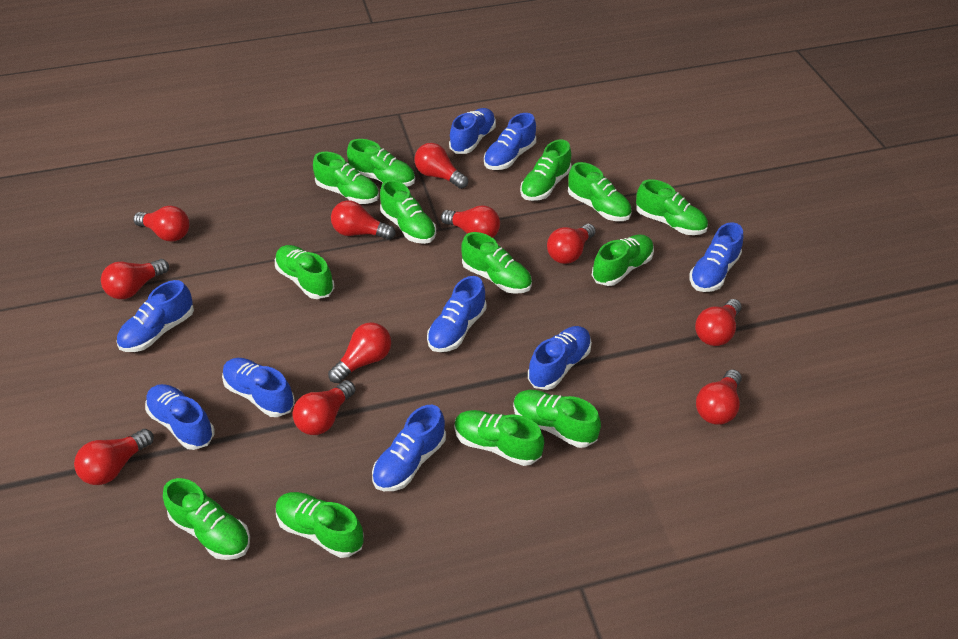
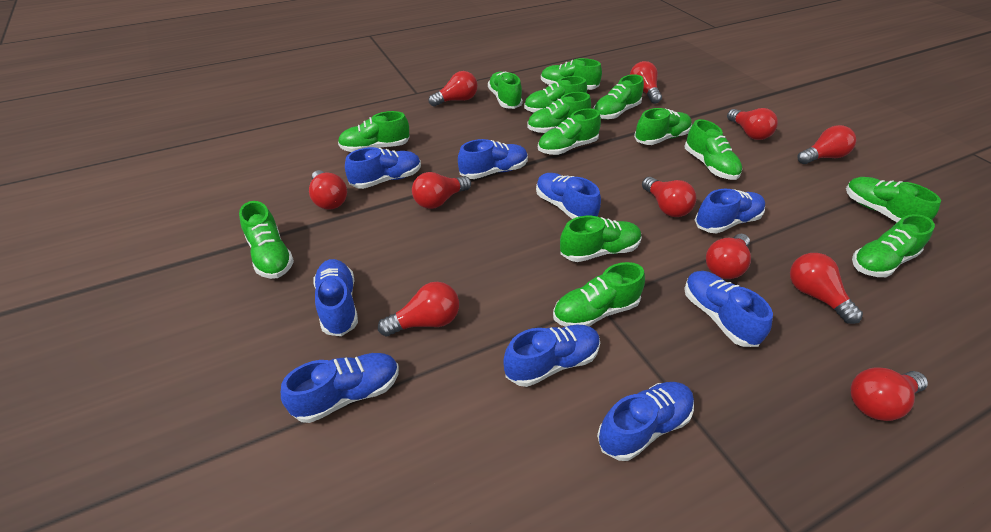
green shoe: 13 -> 14

